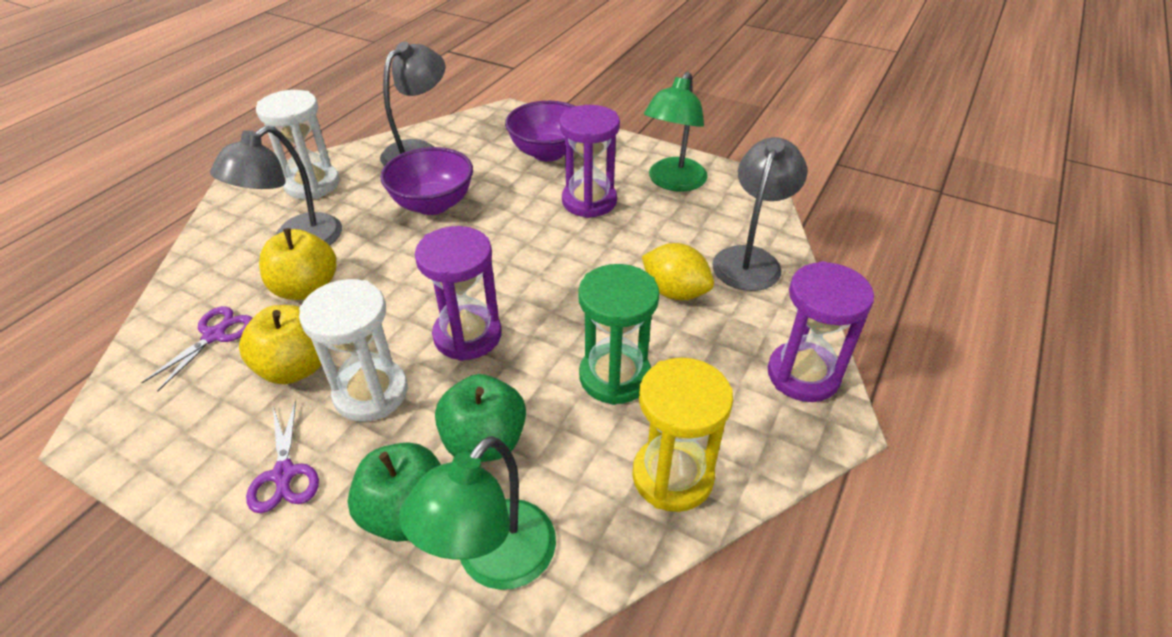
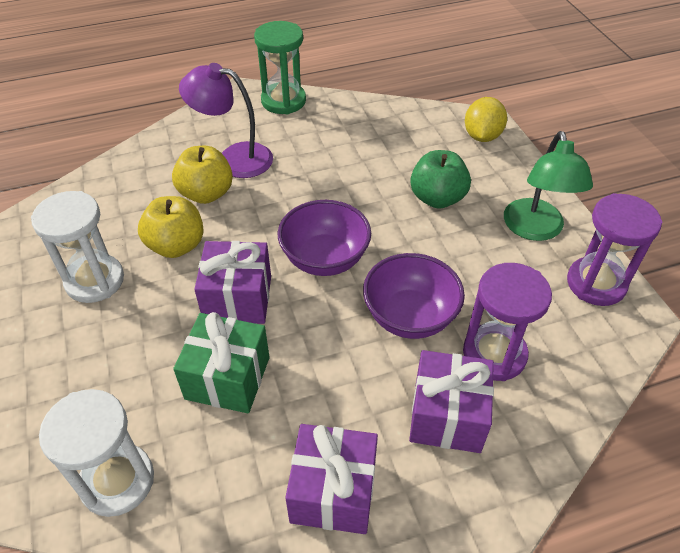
green apple: 2 -> 1
green gift: 0 -> 1
green lamp: 2 -> 1
grey lamp: 3 -> 0
purple gift: 0 -> 3
purple hourglass: 3 -> 2
purple lamp: 0 -> 1
purple scissors: 2 -> 0
yellow hourglass: 1 -> 0

